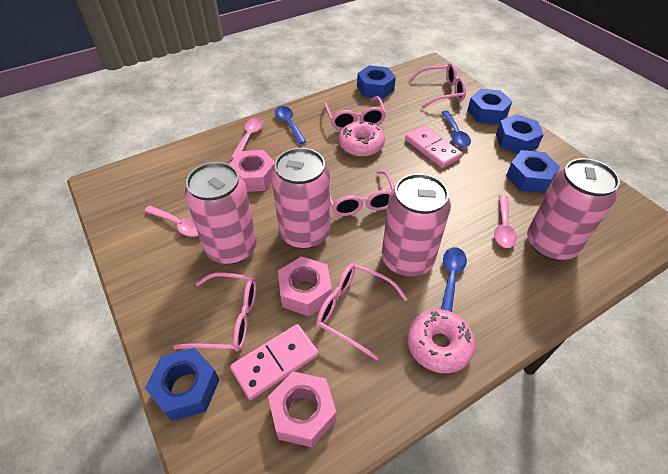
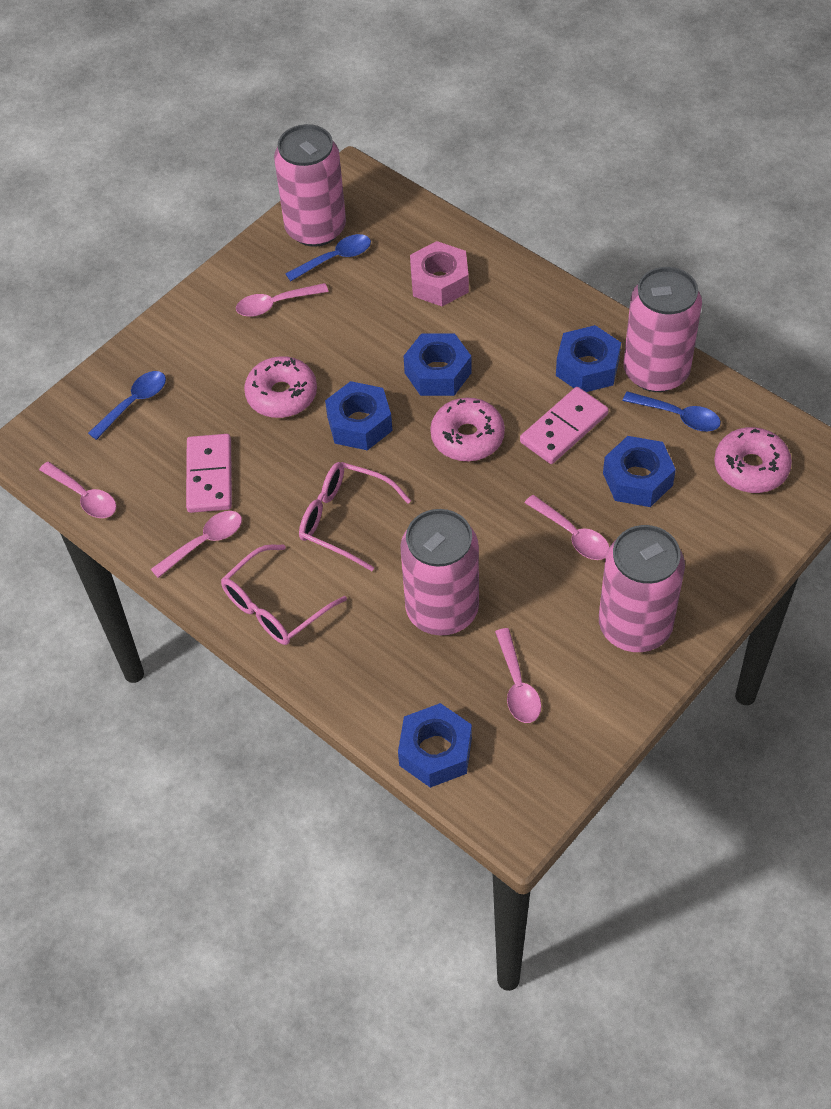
pink donut: 2 -> 3
pink glasses: 5 -> 2
pink nut: 3 -> 1
pink spoon: 3 -> 5

